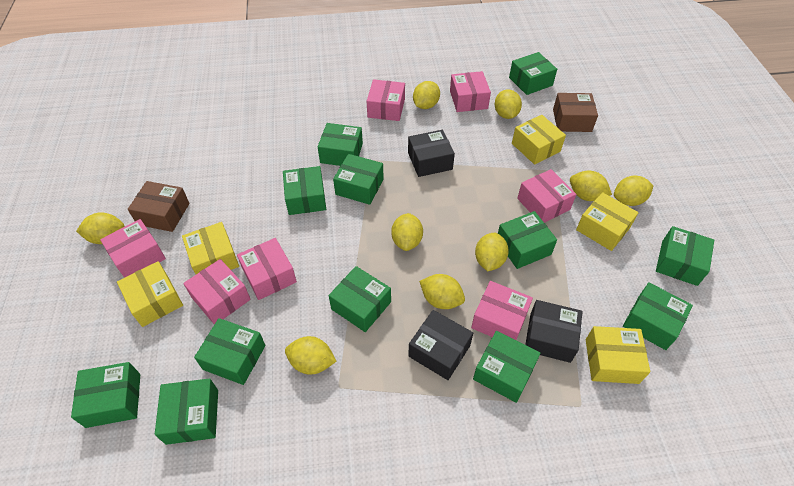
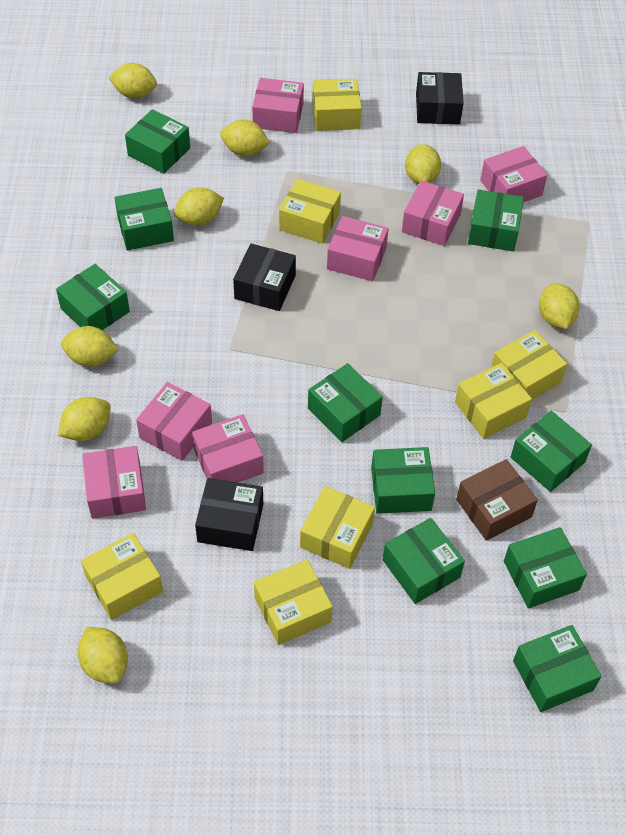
brown box: 2 -> 1
green box: 12 -> 10
yellow box: 5 -> 7
yellow lemon: 9 -> 8

